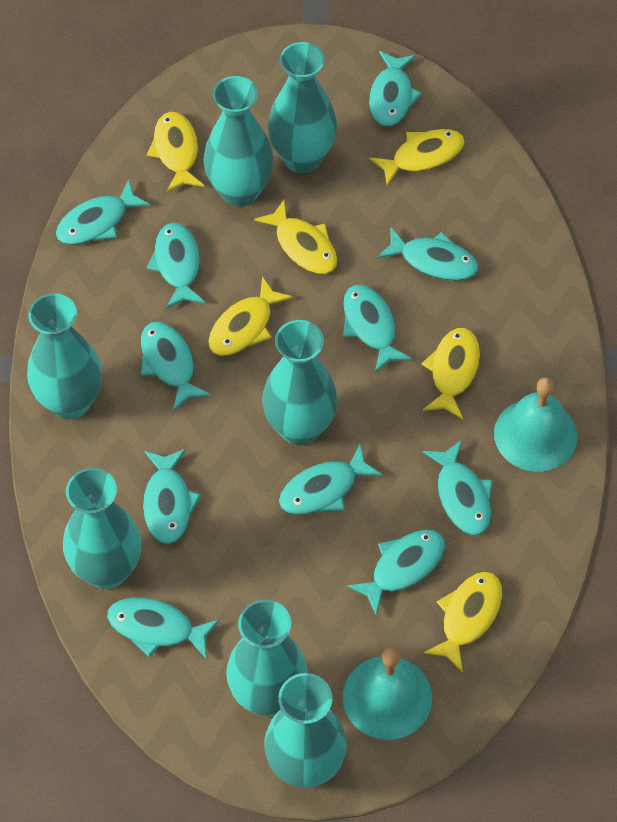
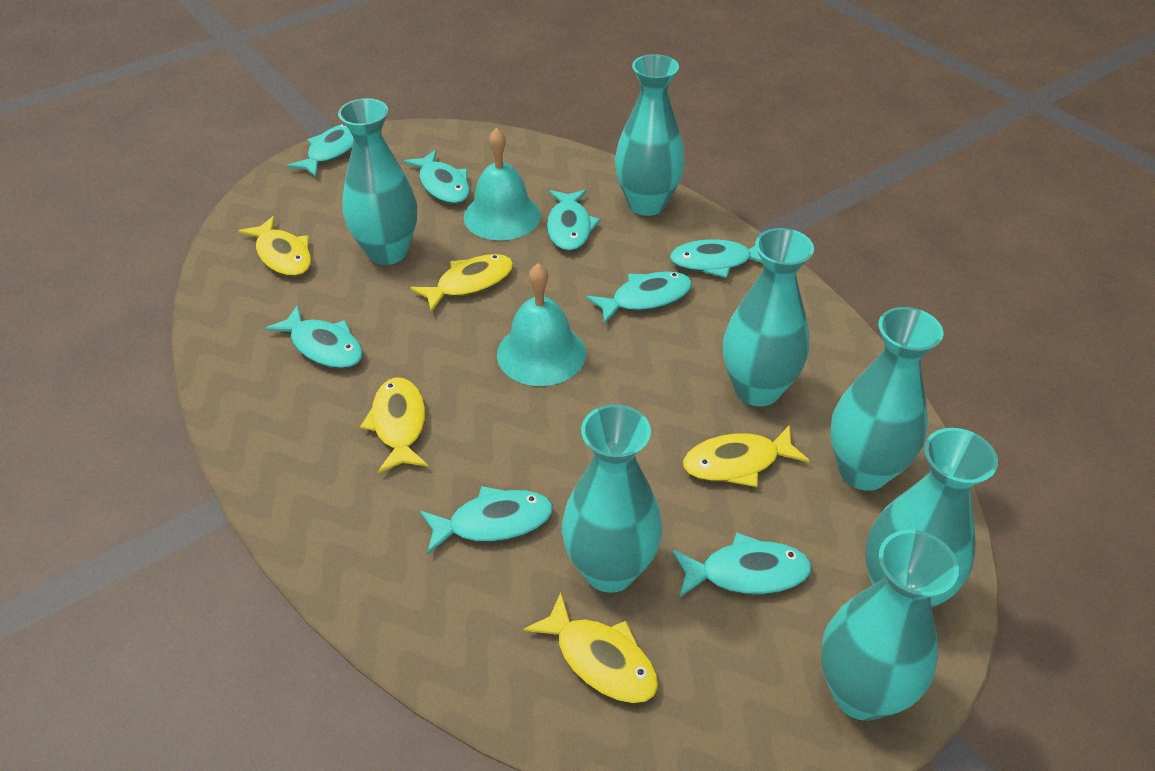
turquoise fish: 11 -> 8
yellow fish: 6 -> 5

